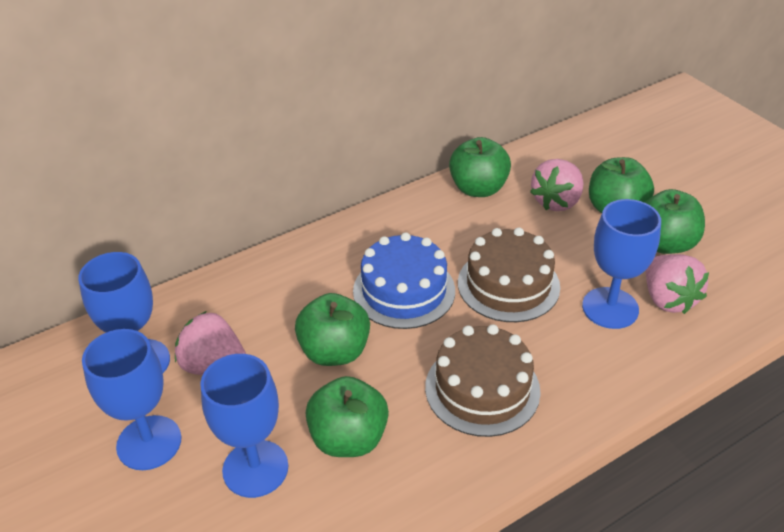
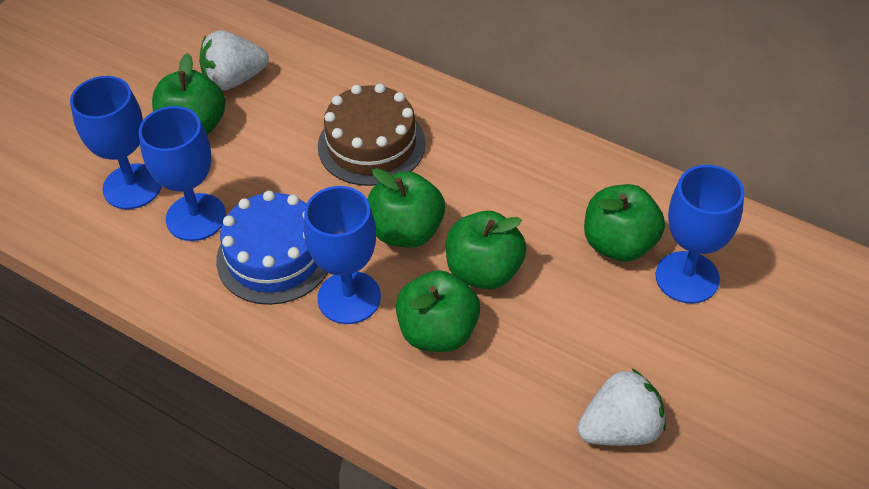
brown cake: 2 -> 1
pink strawberry: 3 -> 0
white strawberry: 0 -> 2

